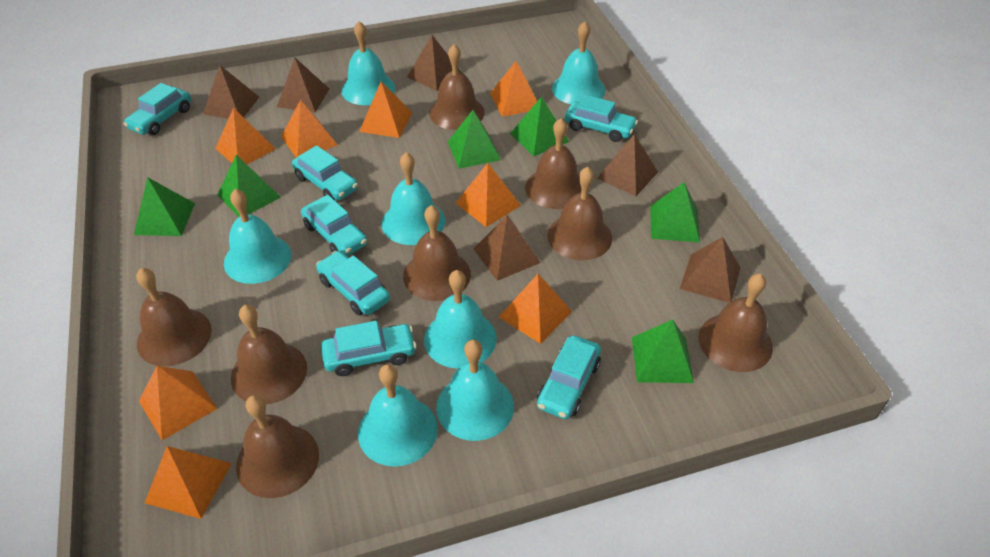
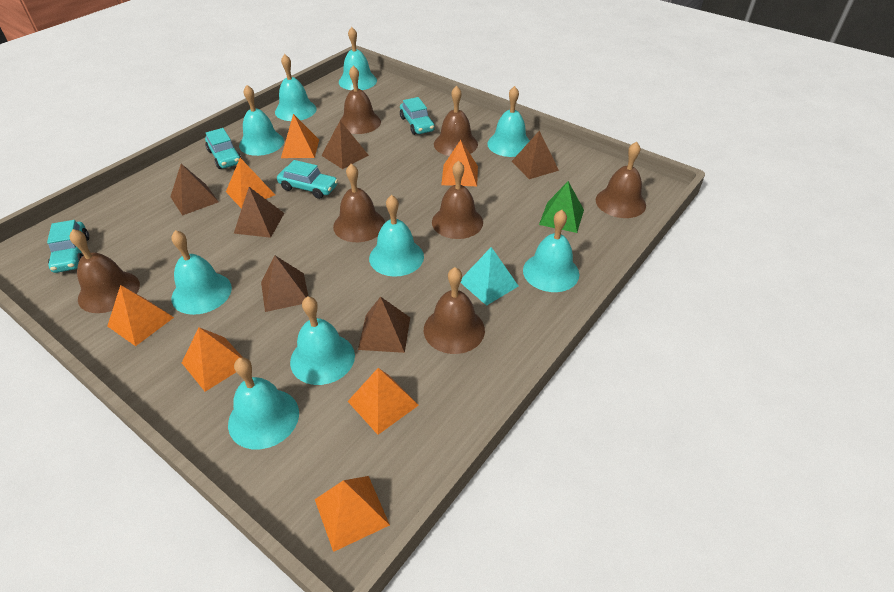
brown bell: 8 -> 7
green pyramid: 6 -> 1
orange pyramid: 8 -> 7
turquoise bell: 7 -> 9
turquoise car: 7 -> 4
turquoise pyramid: 0 -> 1

